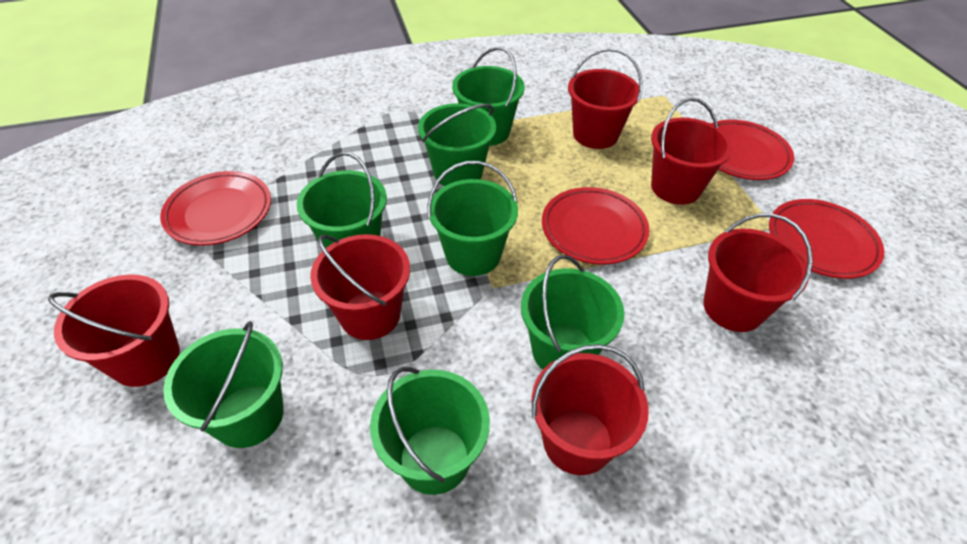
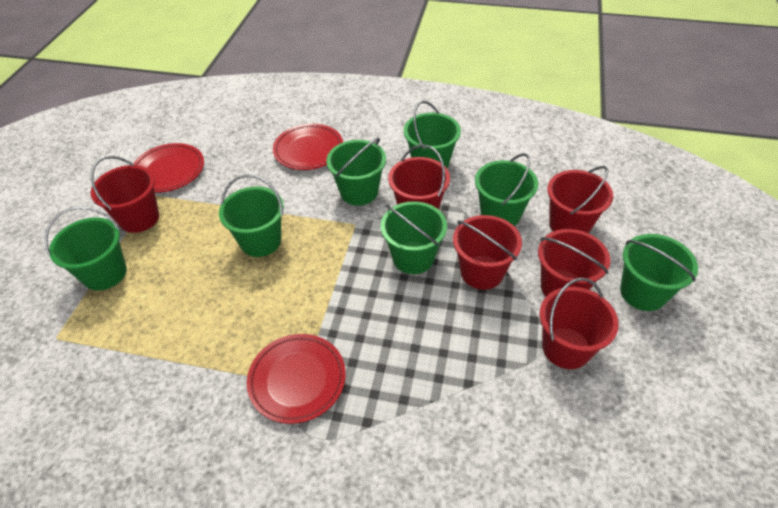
red plate: 4 -> 3

